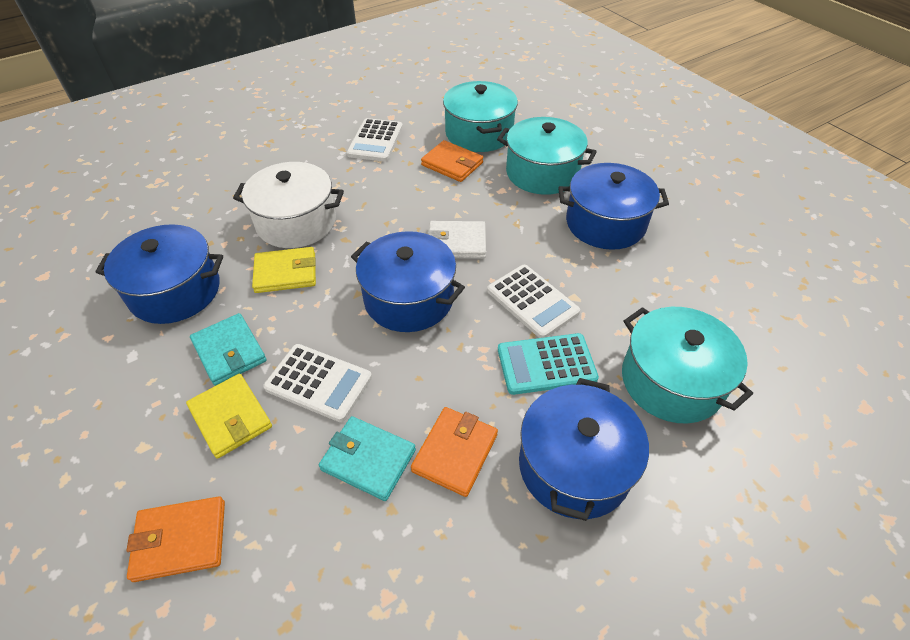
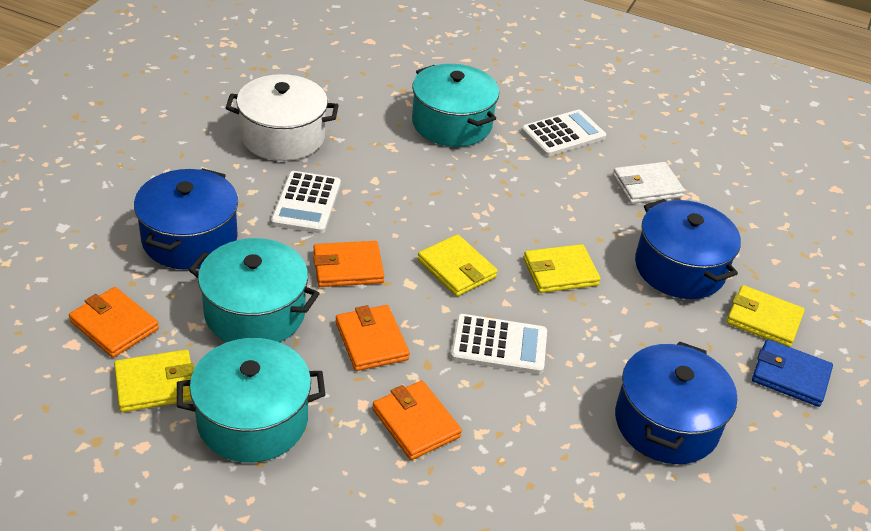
blue pot: 4 -> 3
blue wallet: 0 -> 1
orange wallet: 3 -> 4
turquoise calculator: 1 -> 0
turquoise wallet: 2 -> 0
yellow wallet: 2 -> 4

